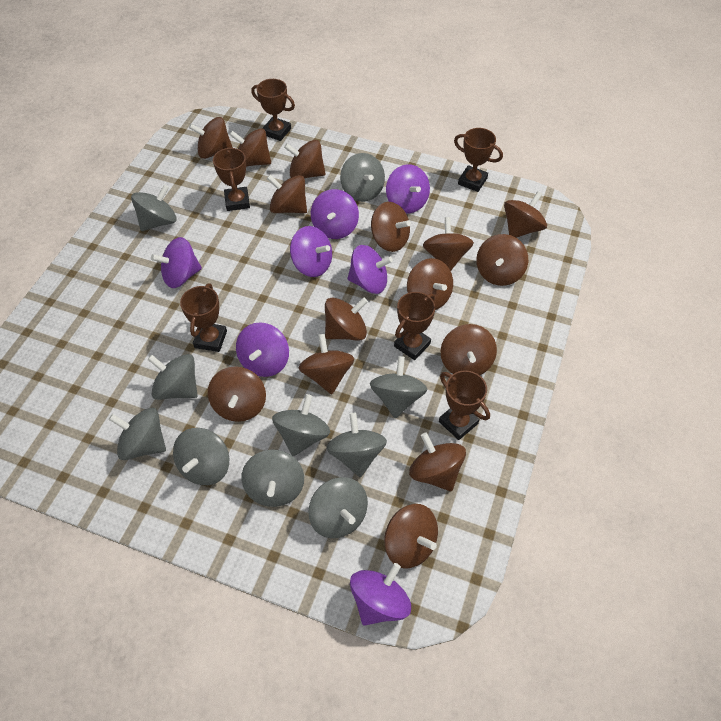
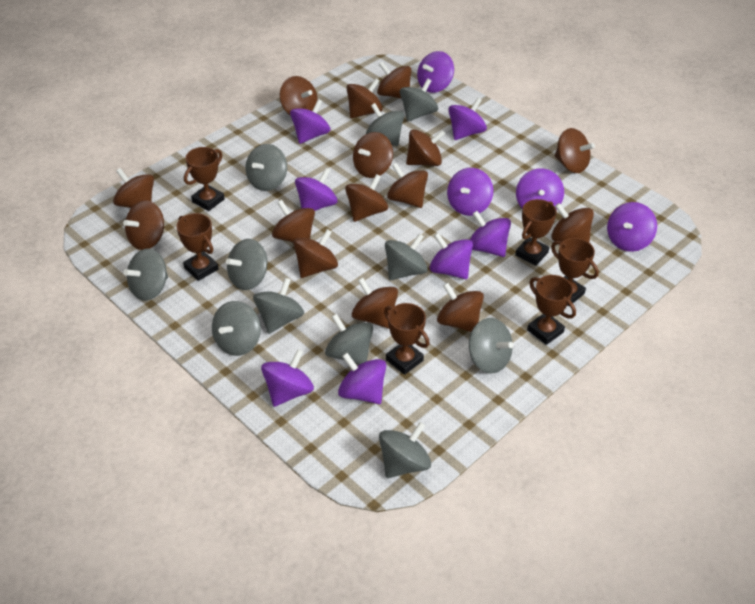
grey spinning top: 10 -> 11
purple spinning top: 7 -> 11

